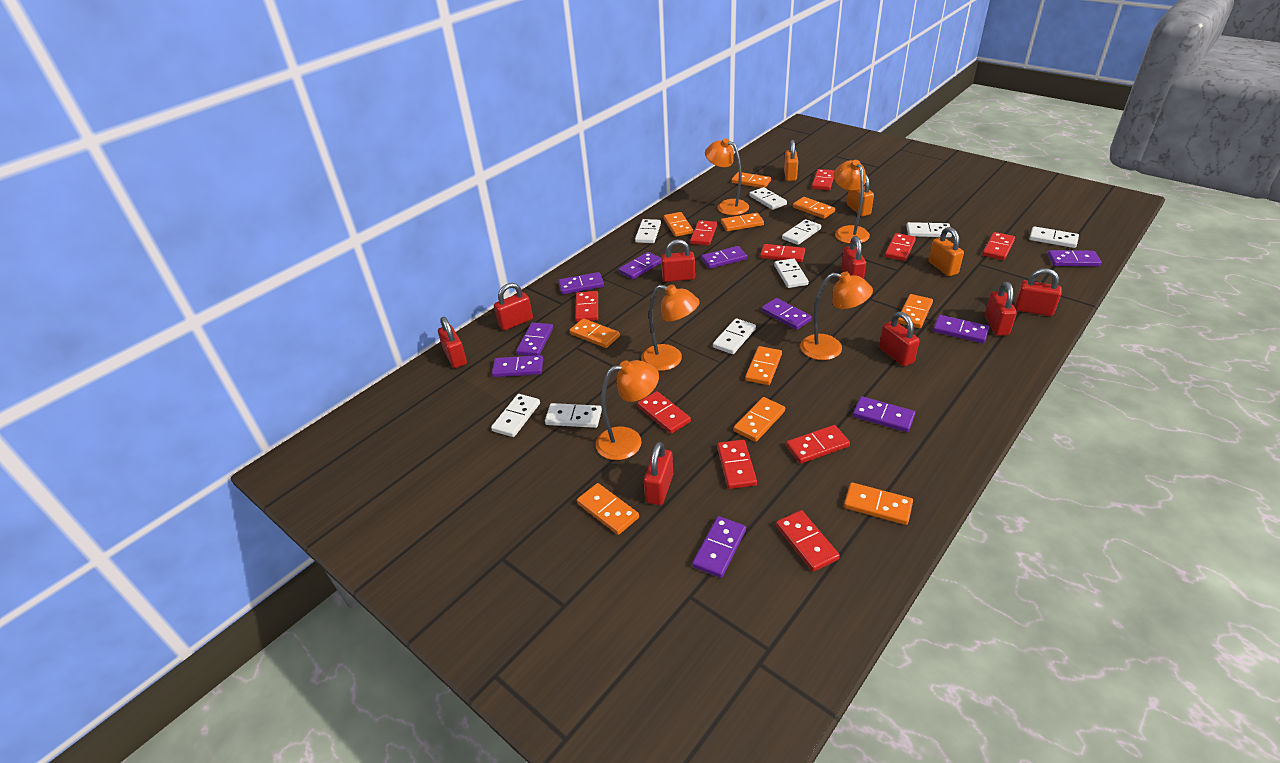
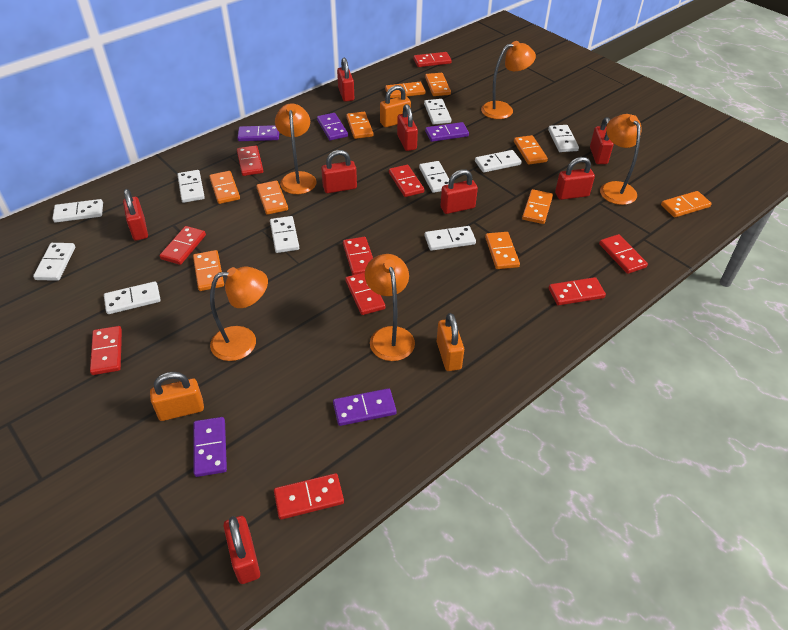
purple domino: 10 -> 5
white domino: 9 -> 10

